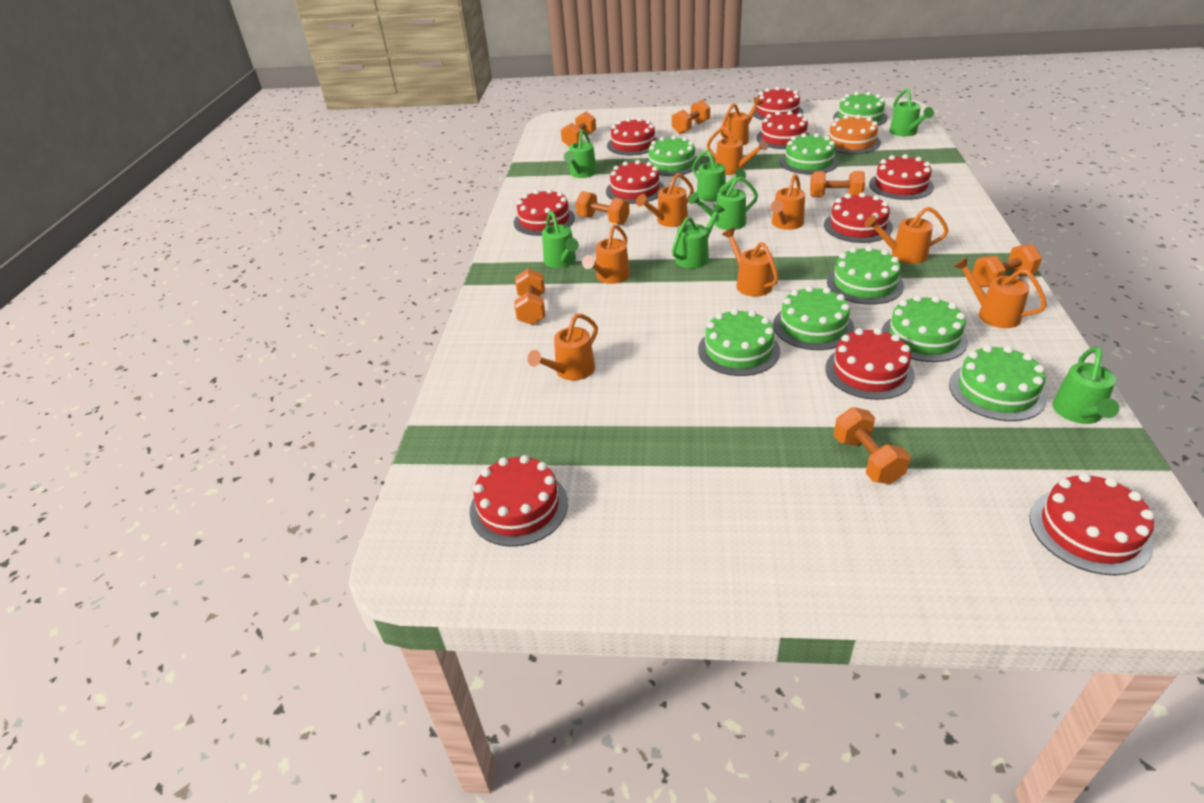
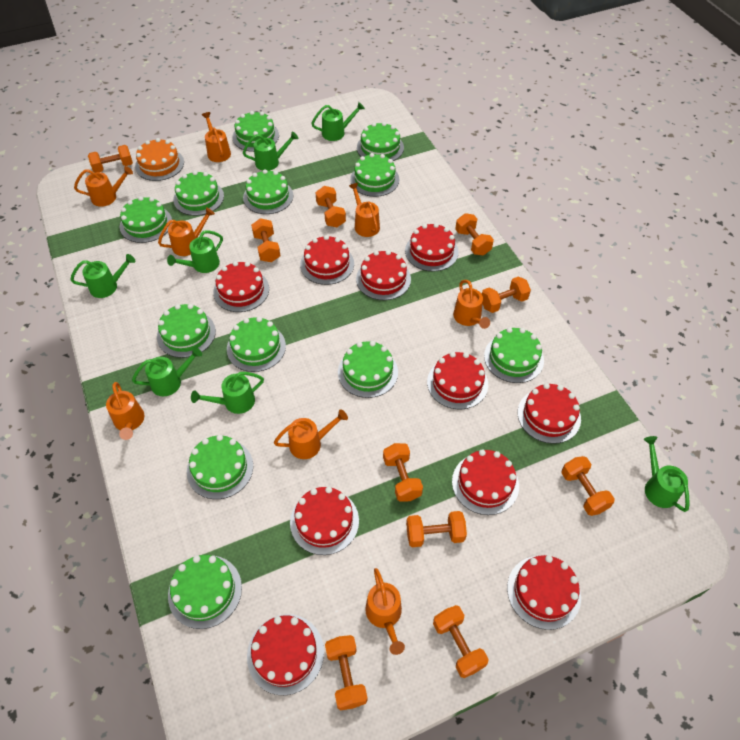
green cake: 8 -> 12
orange dumbbell: 7 -> 10
orange watering can: 9 -> 8

